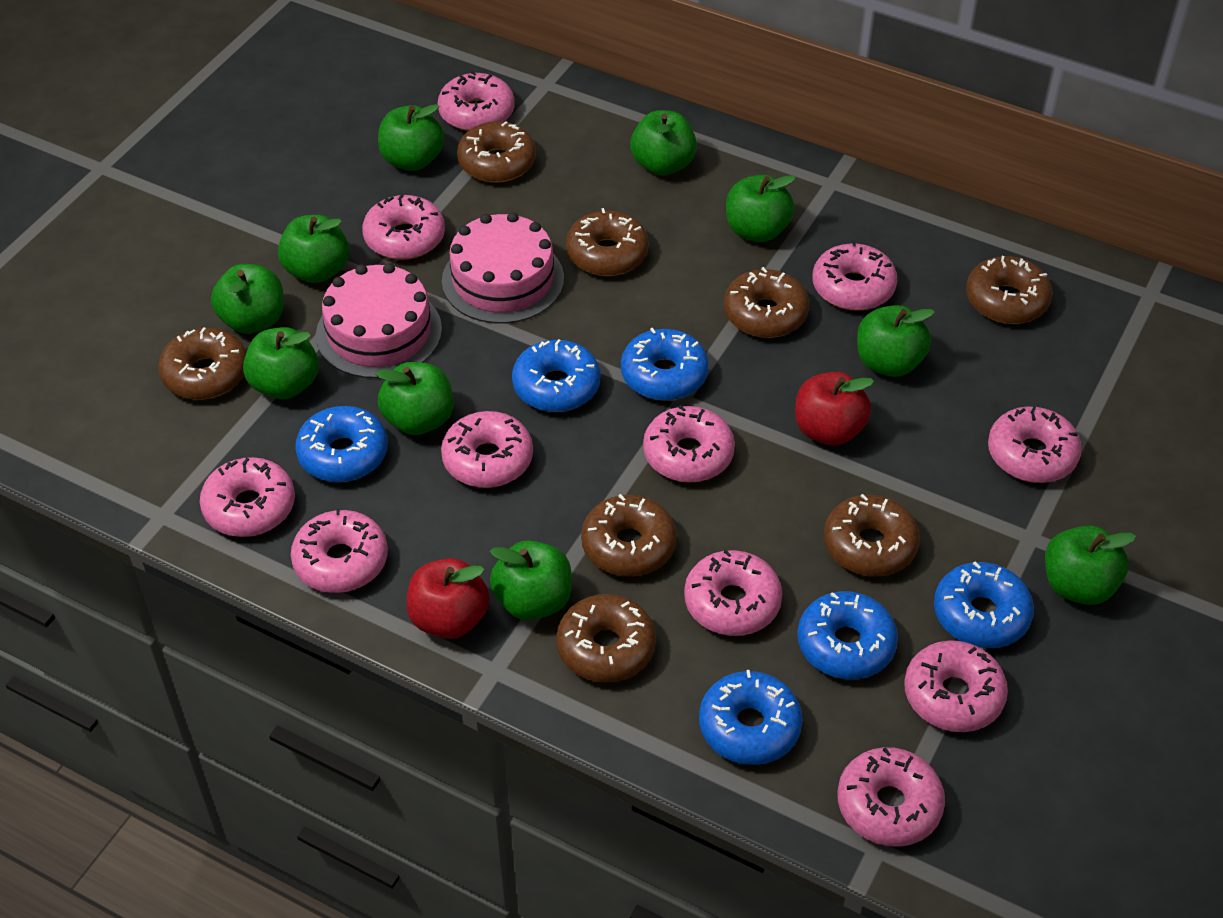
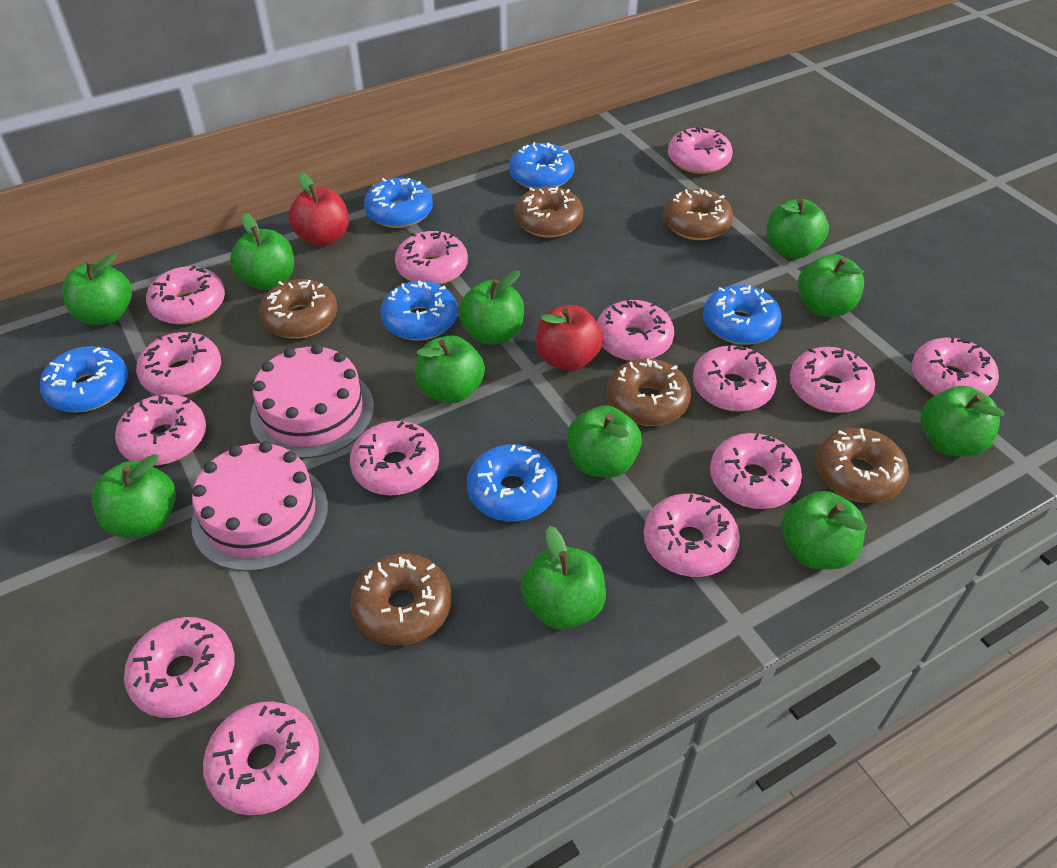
brown donut: 8 -> 6
green apple: 10 -> 11
pink donut: 11 -> 14

